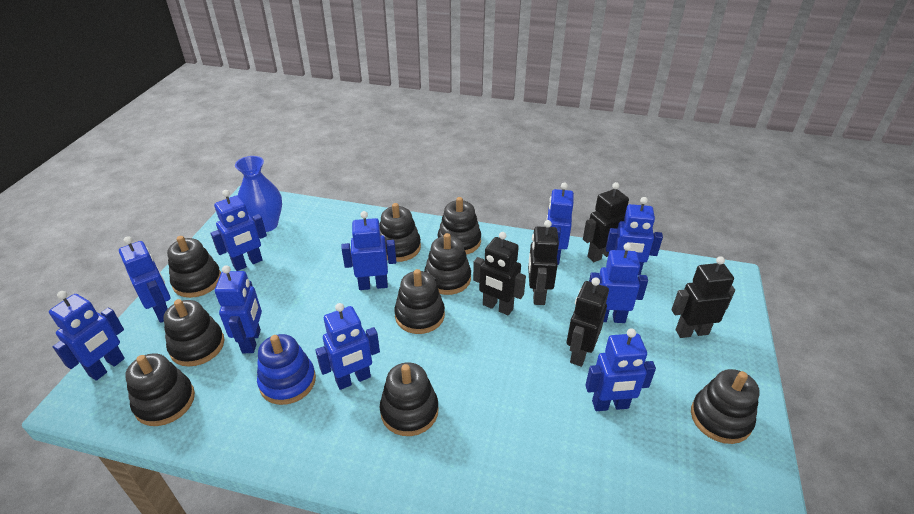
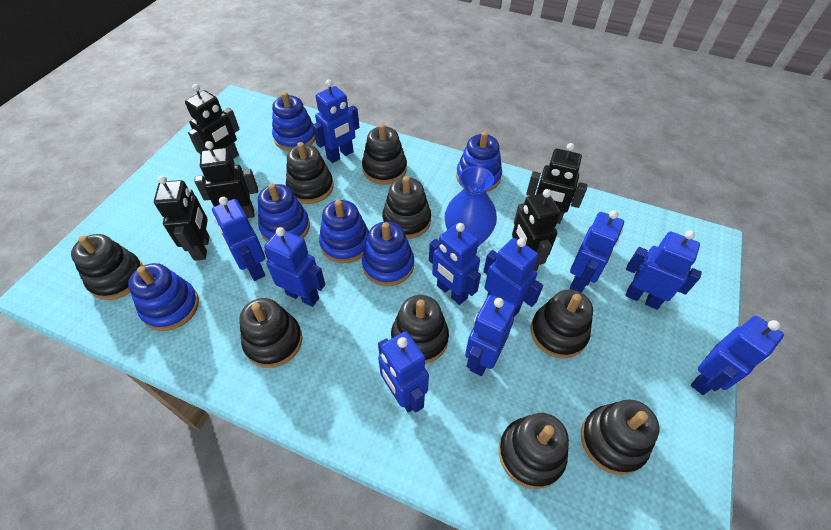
blue stacking toy: 1 -> 6

